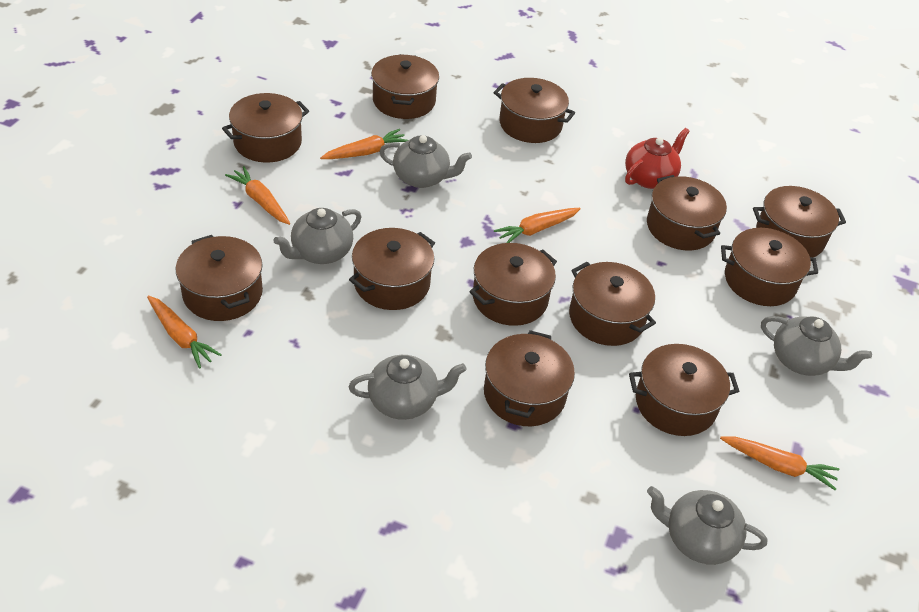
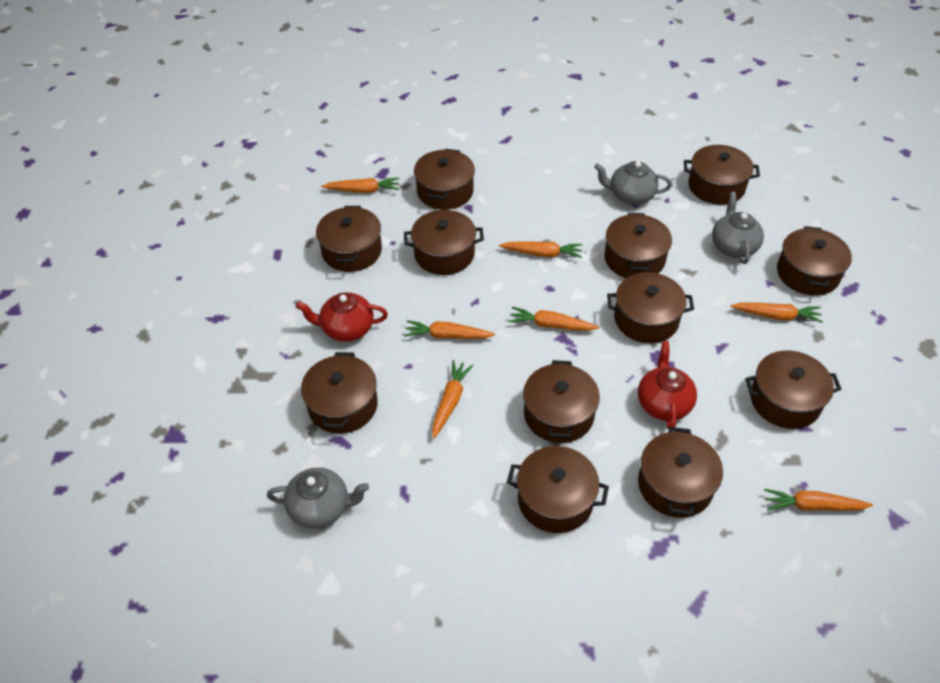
grey teapot: 5 -> 3
orange carrot: 5 -> 7
red teapot: 1 -> 2

